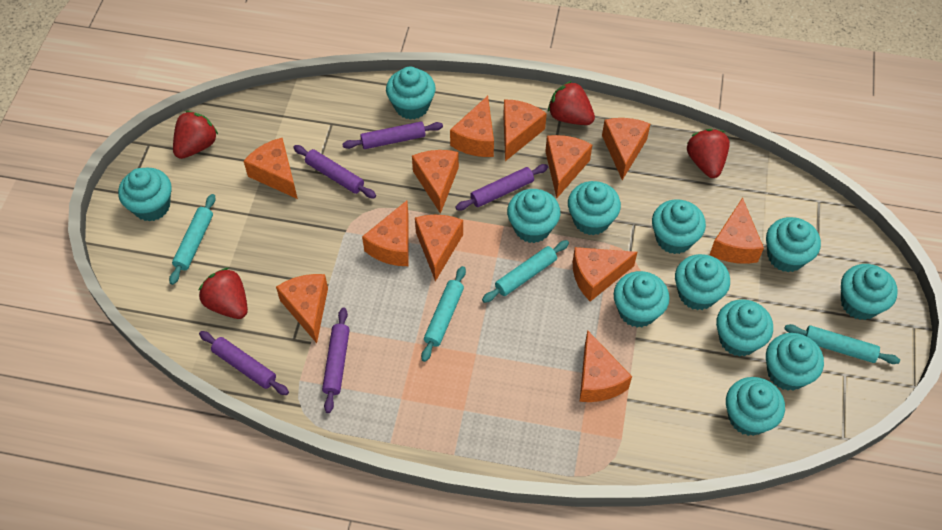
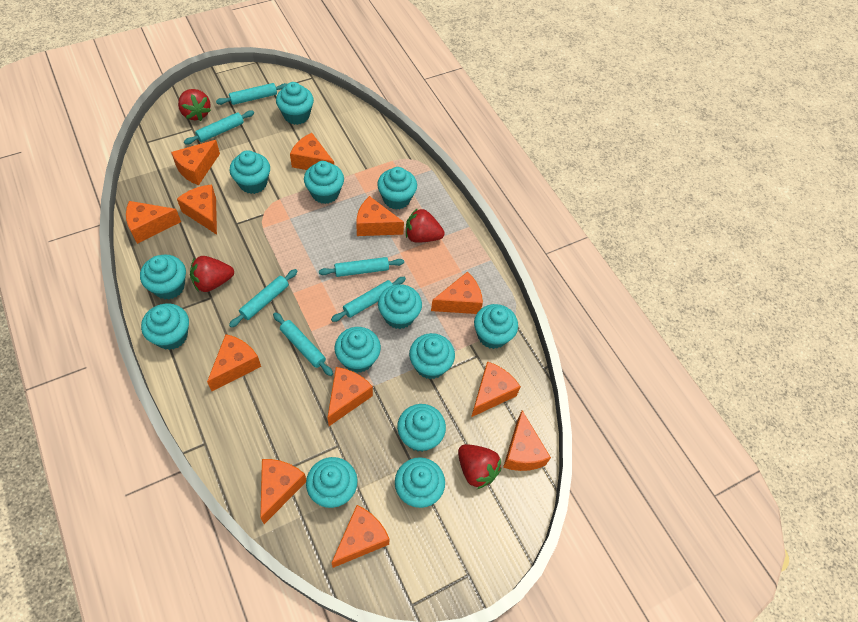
purple rolling pin: 5 -> 0
turquoise cupcake: 12 -> 13
turquoise rolling pin: 4 -> 6

